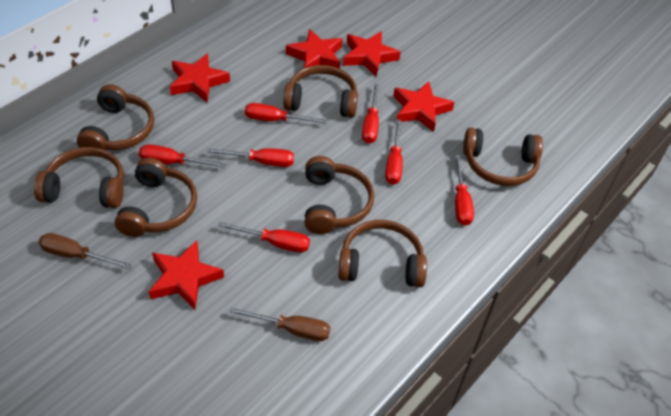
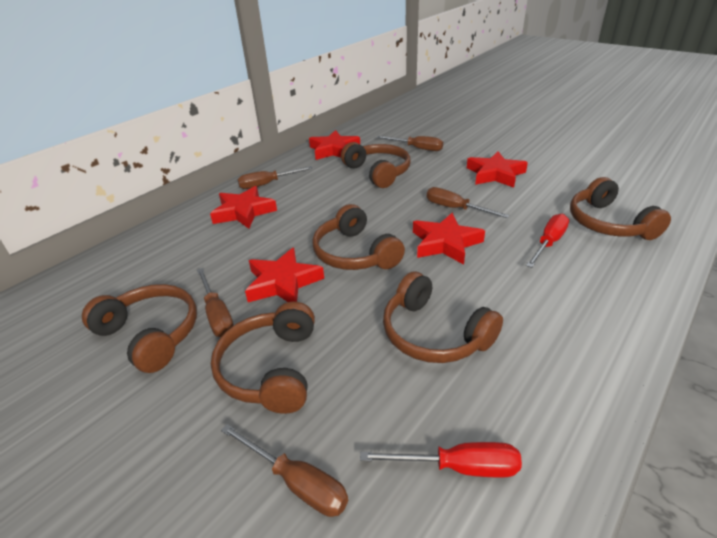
brown headphones: 7 -> 6
brown screwdriver: 2 -> 5
red screwdriver: 7 -> 2

